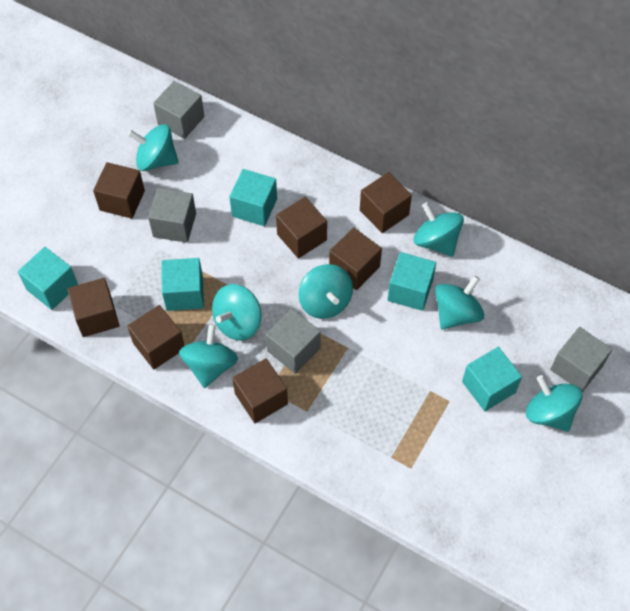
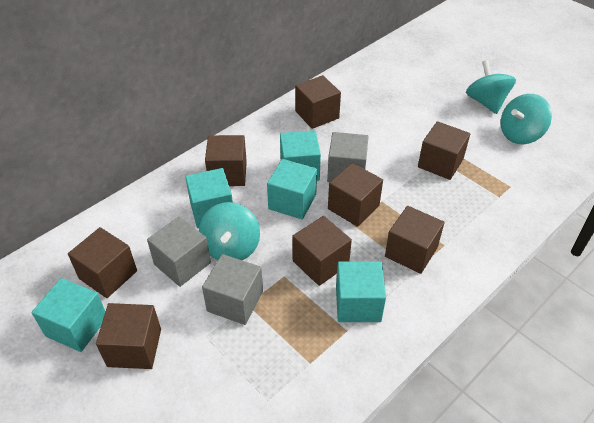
brown cube: 7 -> 8
grey cube: 4 -> 3
turquoise spinning top: 7 -> 3

